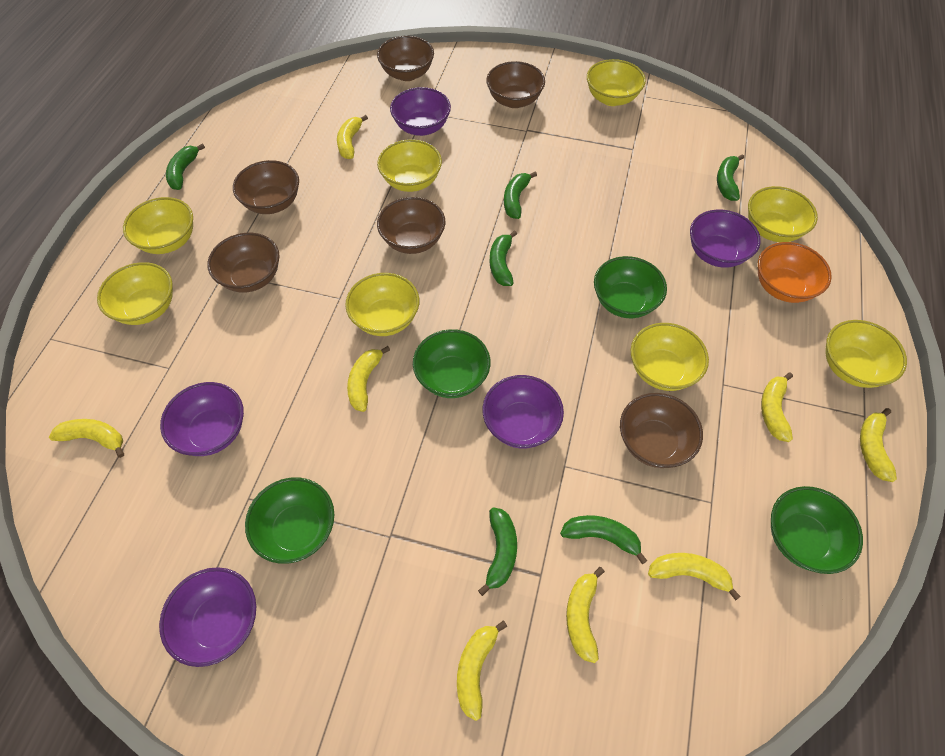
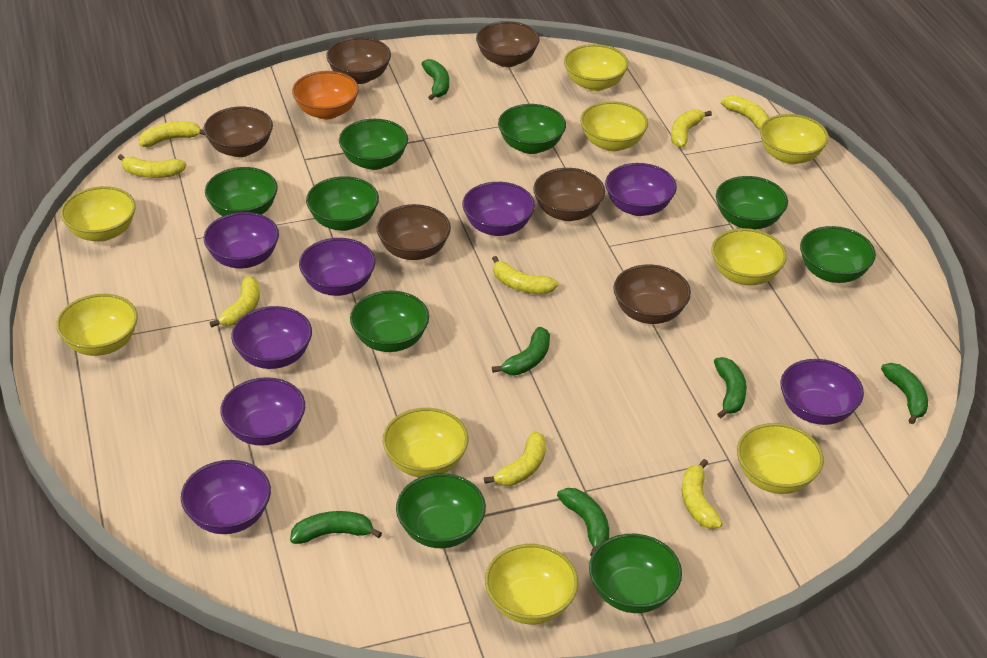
green bowl: 4 -> 9
purple bowl: 5 -> 8
yellow bowl: 8 -> 9

